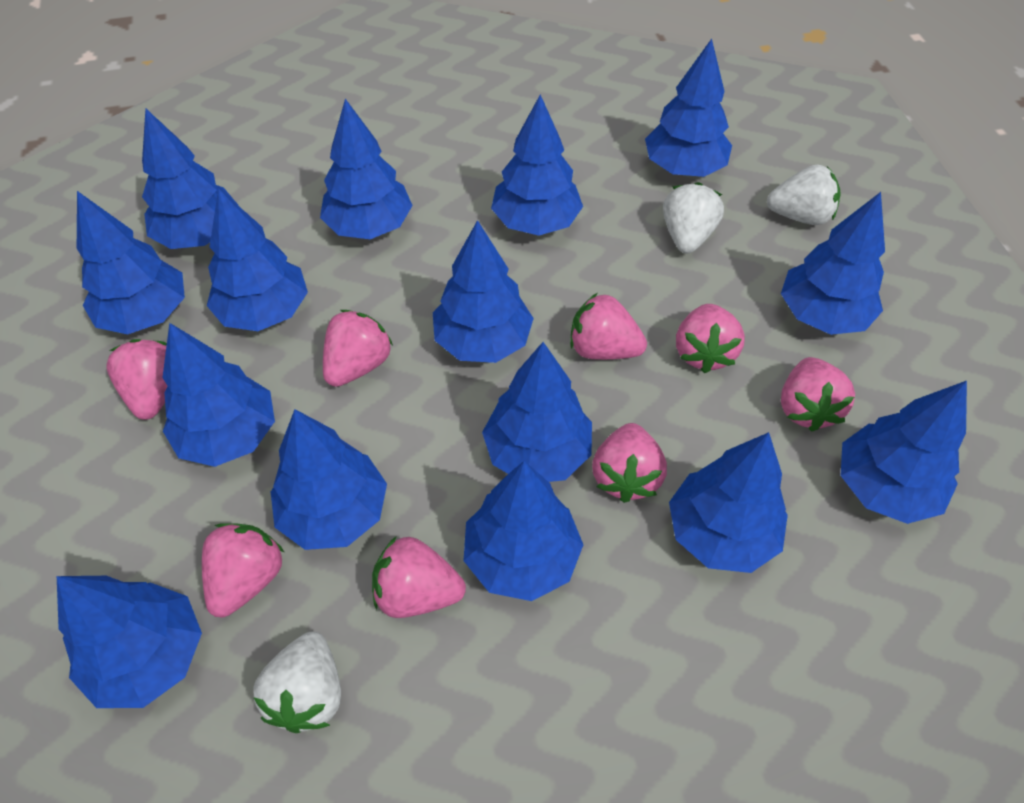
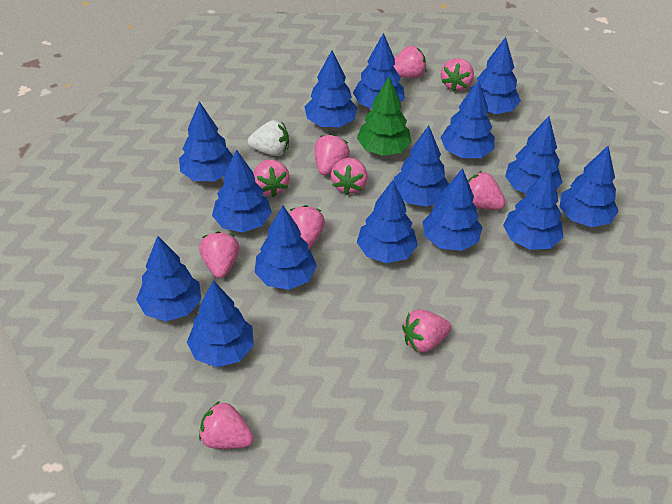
green tree: 0 -> 1
pink strawberry: 8 -> 10
white strawberry: 3 -> 1

